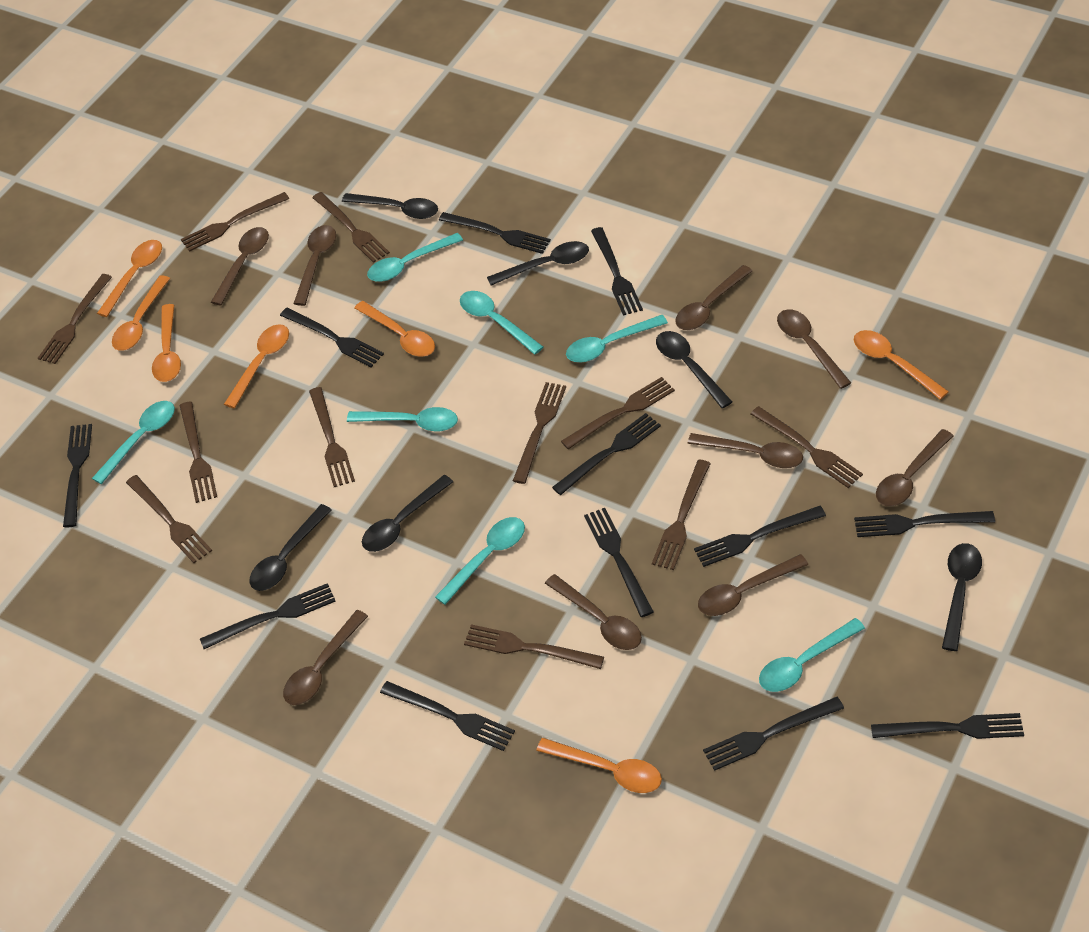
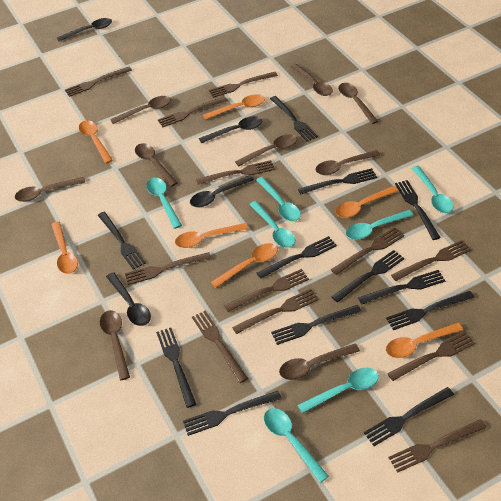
black spoon: 6 -> 4
brown fork: 11 -> 12

